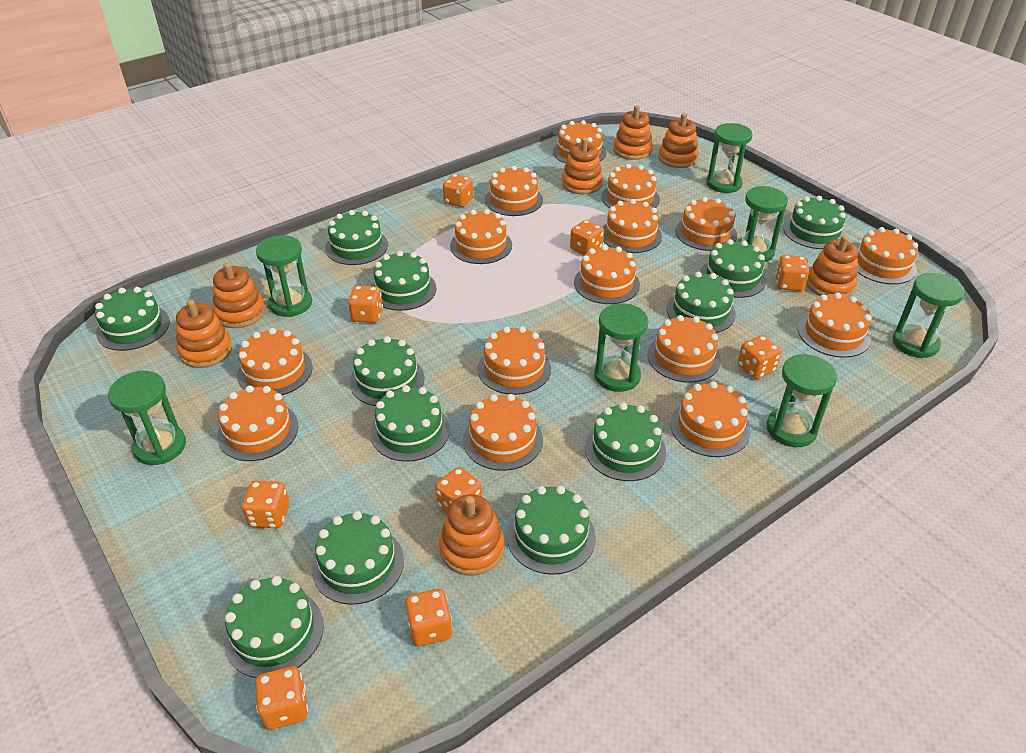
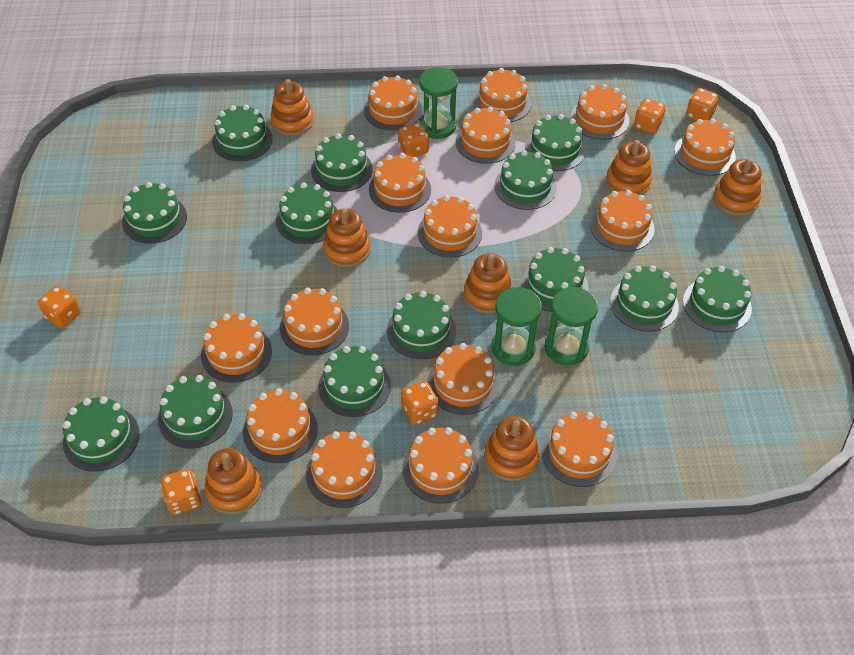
green cake: 12 -> 13
green hourglass: 7 -> 3
orange dice: 9 -> 6

